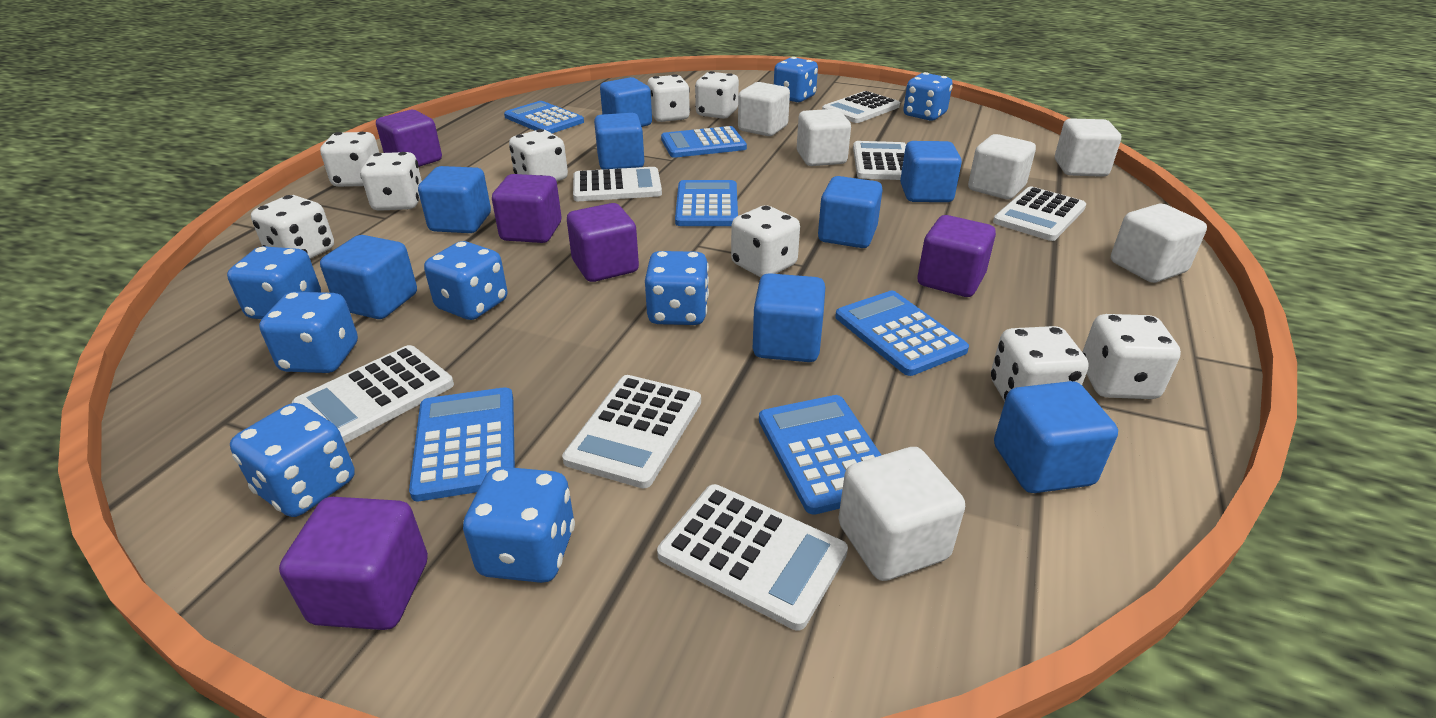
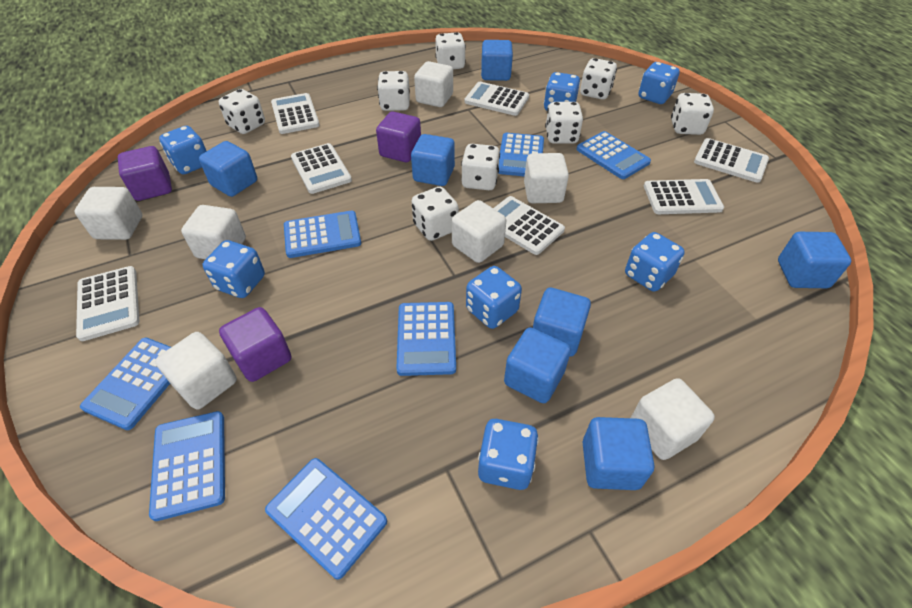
blue calculator: 6 -> 7
blue cube: 8 -> 7
blue dice: 8 -> 7
purple cube: 5 -> 3
white cube: 6 -> 7
white dice: 9 -> 8

